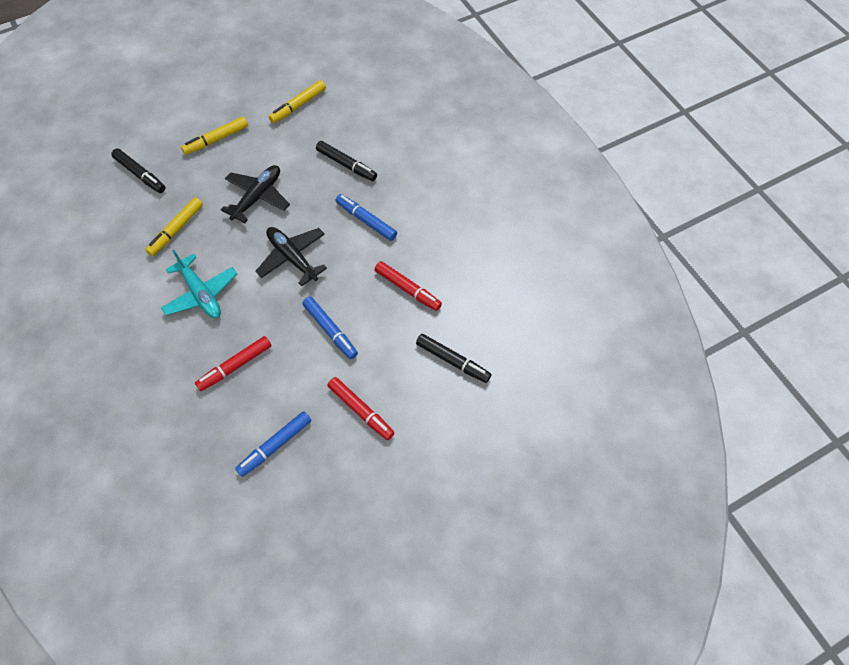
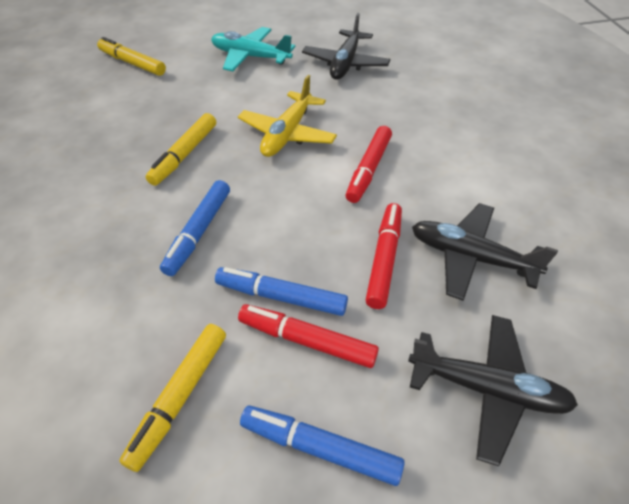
black marker: 3 -> 0
black plane: 2 -> 3
yellow plane: 0 -> 1

